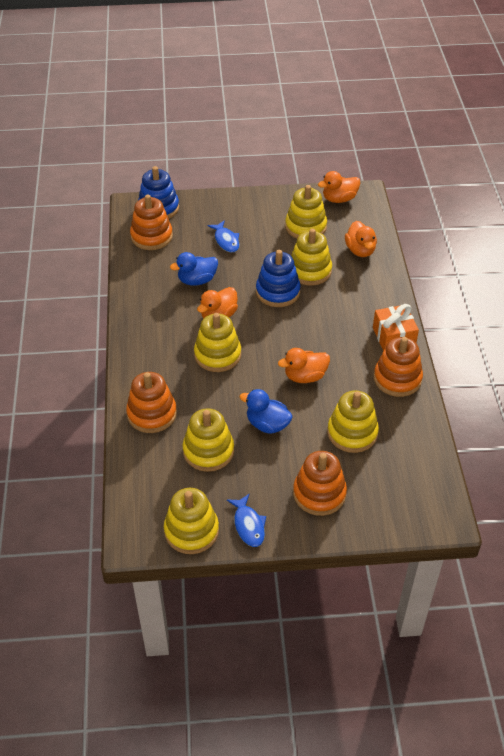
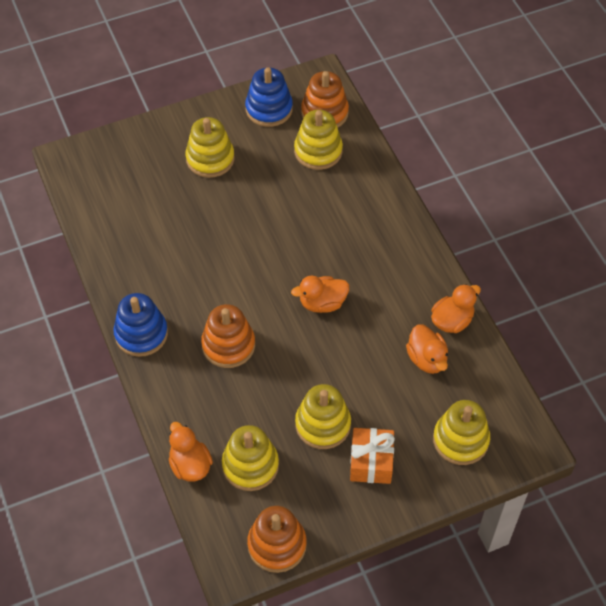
blue duck: 2 -> 0
blue fish: 2 -> 0
orange stacking toy: 4 -> 3
yellow stacking toy: 6 -> 5

